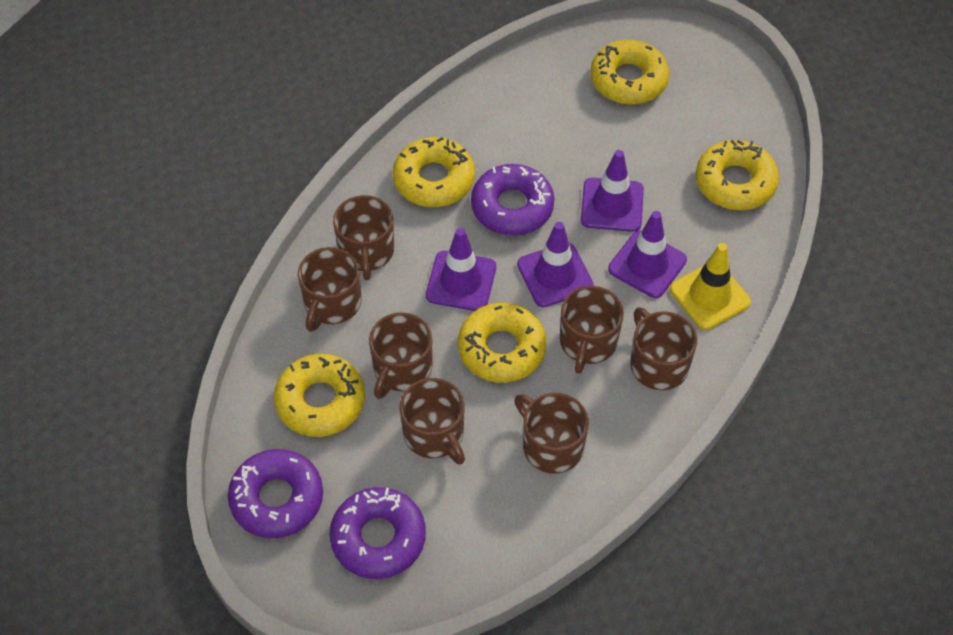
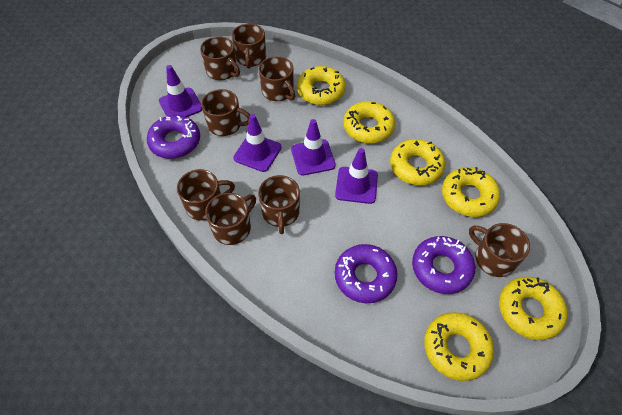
brown mug: 7 -> 8
yellow donut: 5 -> 6
yellow traffic cone: 1 -> 0

